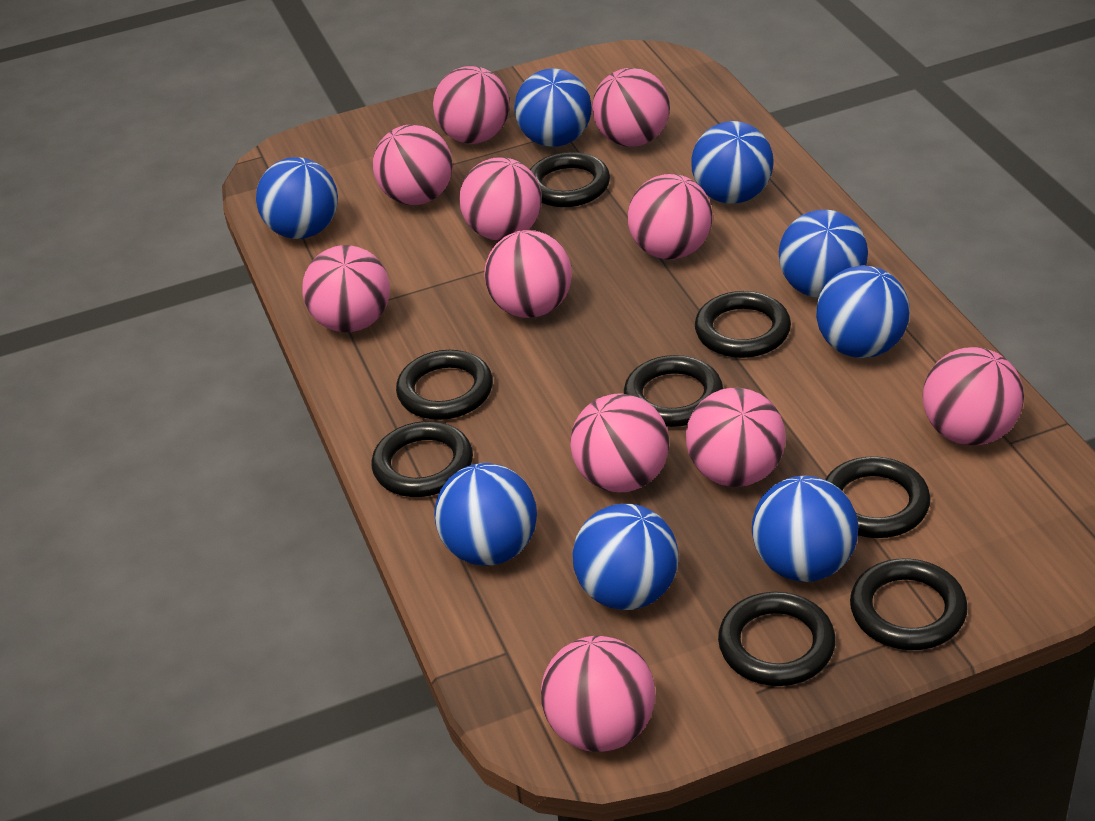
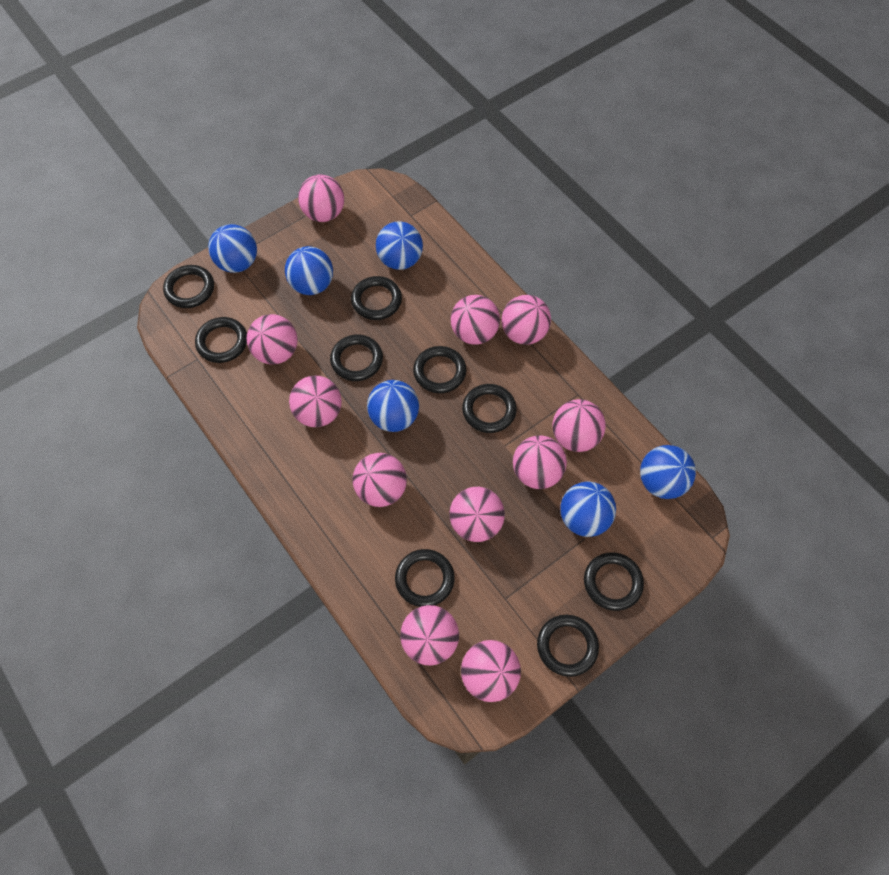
black ring: 8 -> 9
blue ball: 8 -> 6

